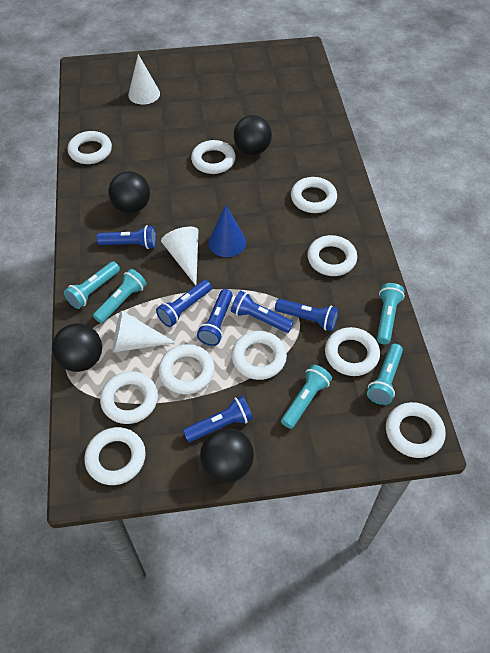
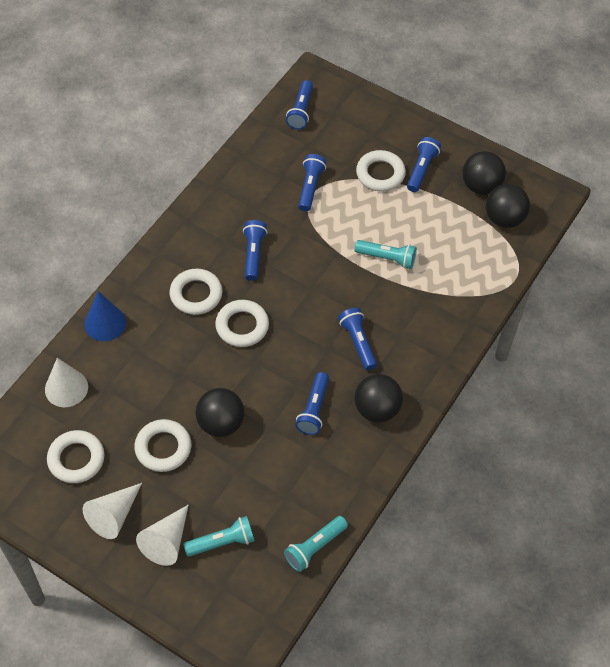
turquoise flashlight: 5 -> 3
white ring: 10 -> 5

